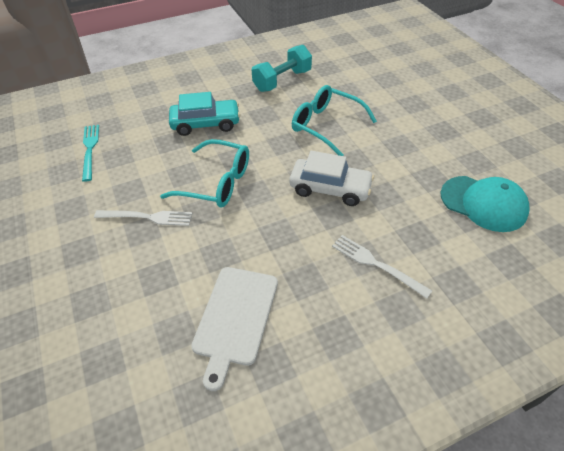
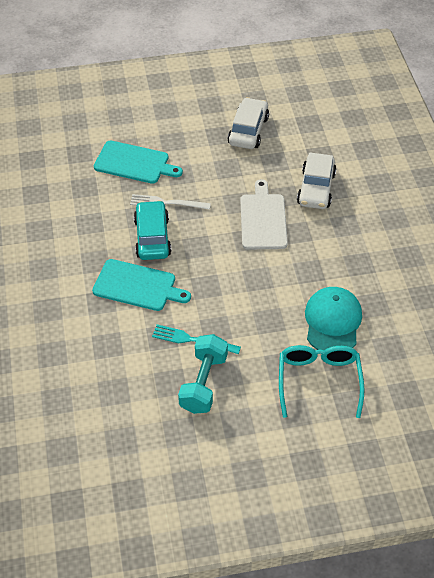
turquoise cutting board: 0 -> 2
turquoise glasses: 2 -> 1
white car: 1 -> 2
white fork: 2 -> 1

